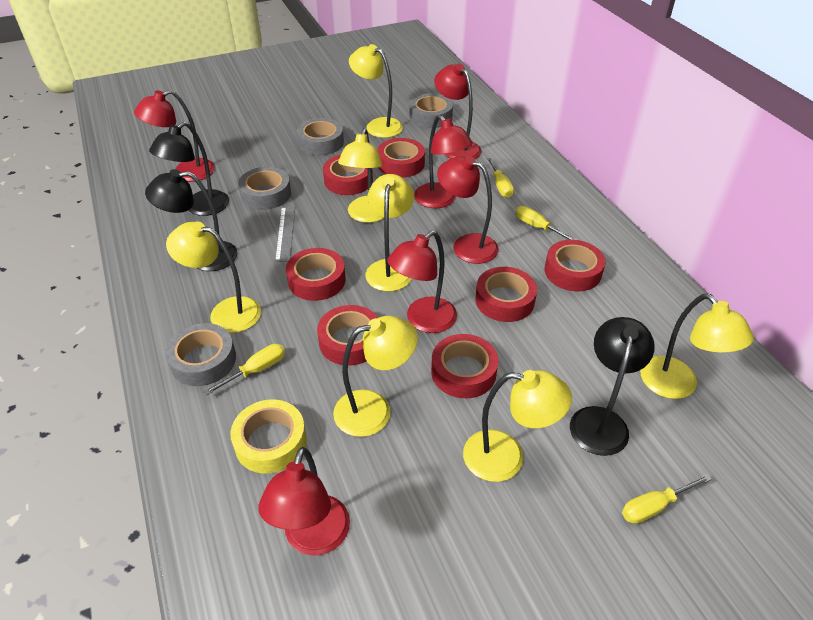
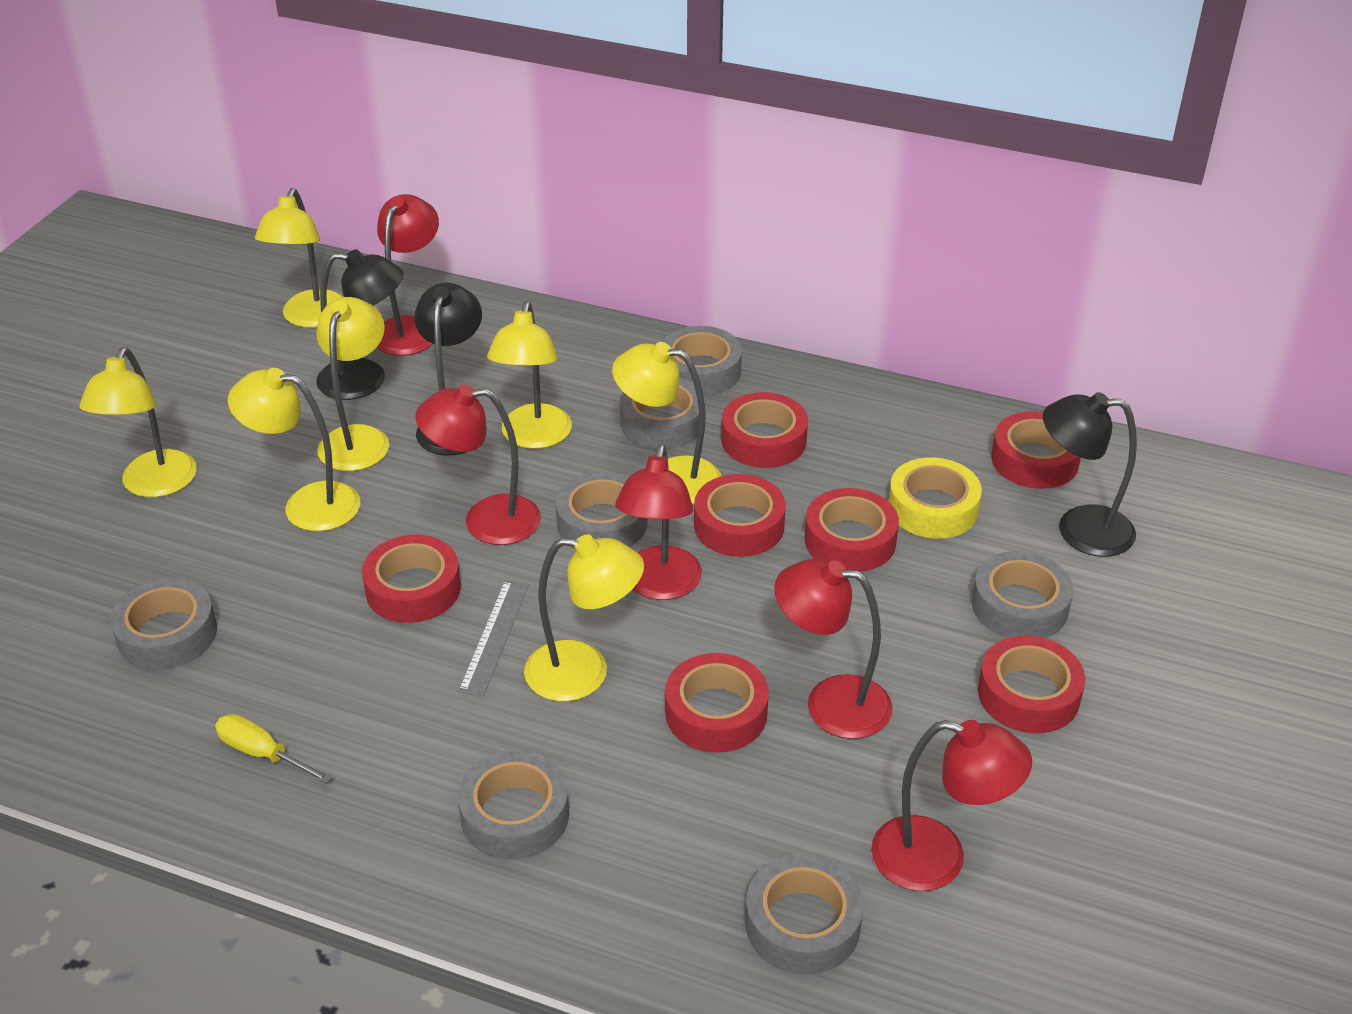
grey tape: 4 -> 7
red lamp: 6 -> 5
yellow screwdriver: 4 -> 1

